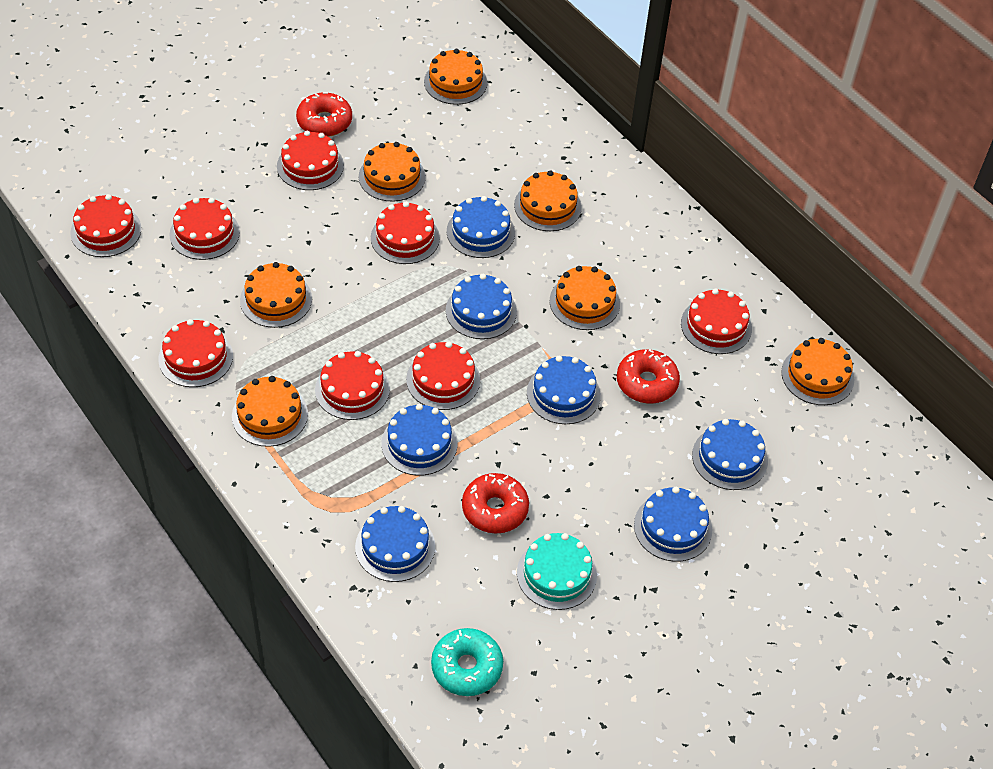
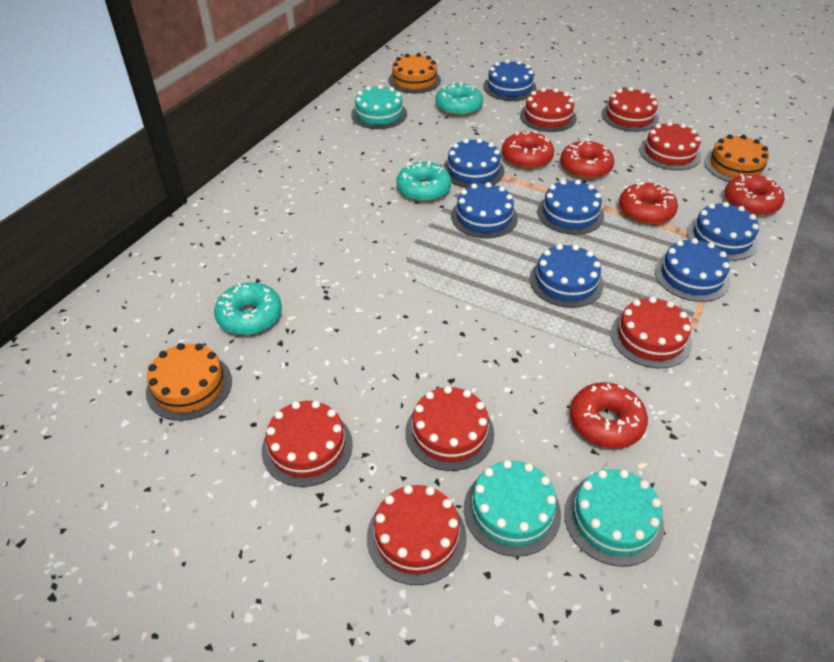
orange cake: 7 -> 3
red cake: 8 -> 7
red donut: 3 -> 5
turquoise cake: 1 -> 3
turquoise donut: 1 -> 3

